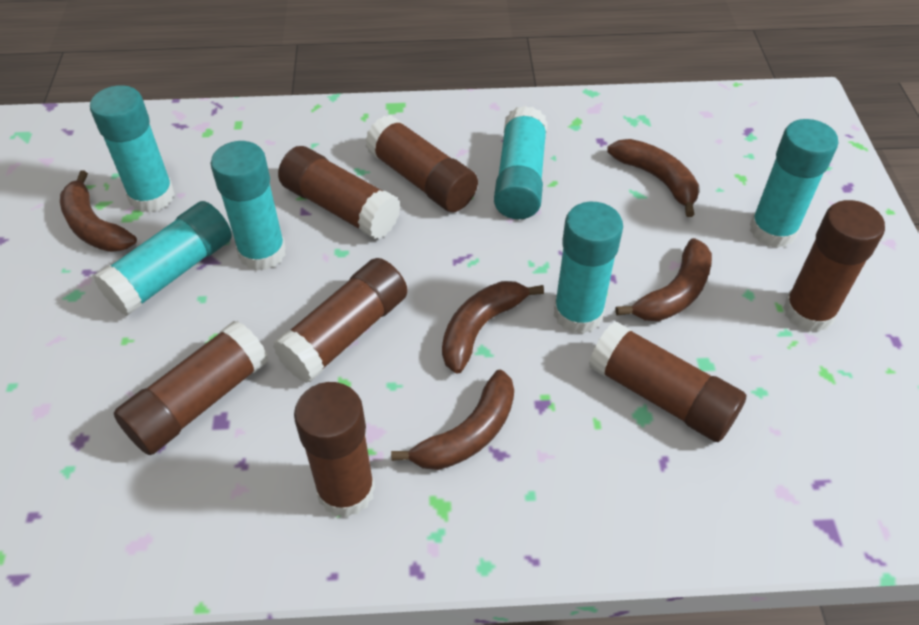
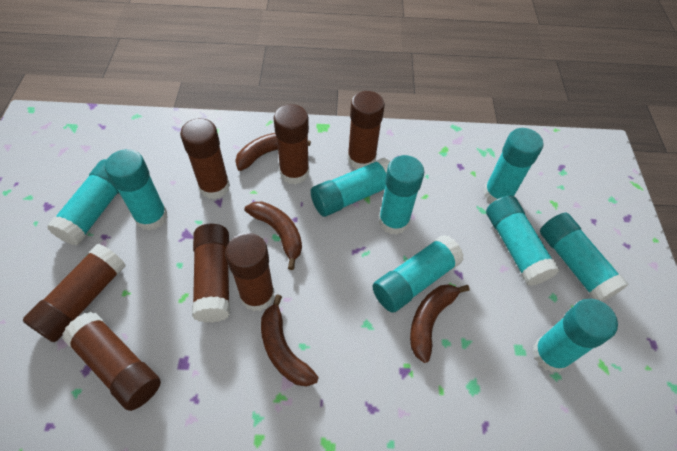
brown banana: 5 -> 4
turquoise glue stick: 6 -> 9

